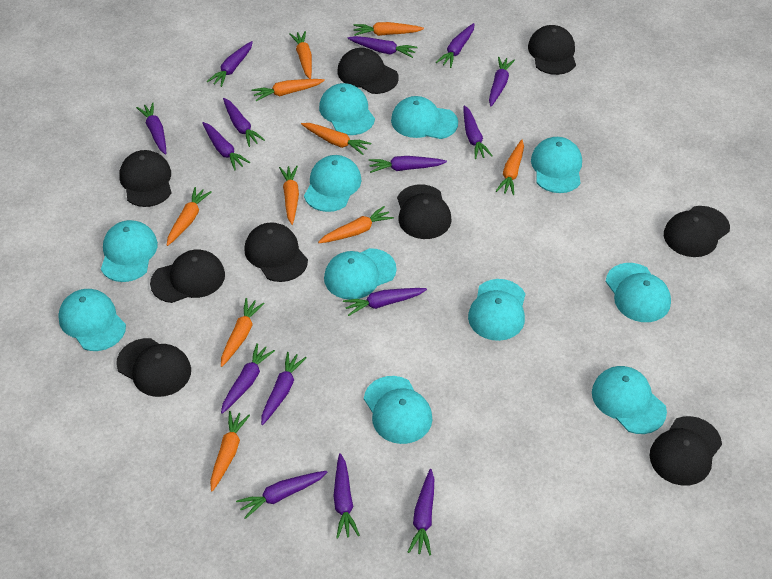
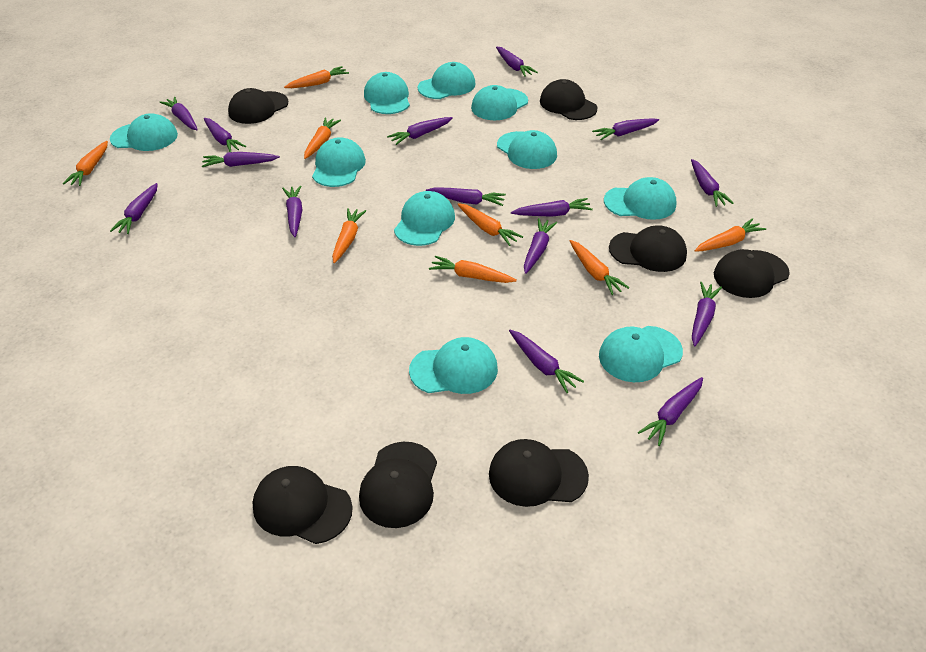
black cap: 9 -> 7
orange carrot: 10 -> 8
turquoise cap: 11 -> 10

